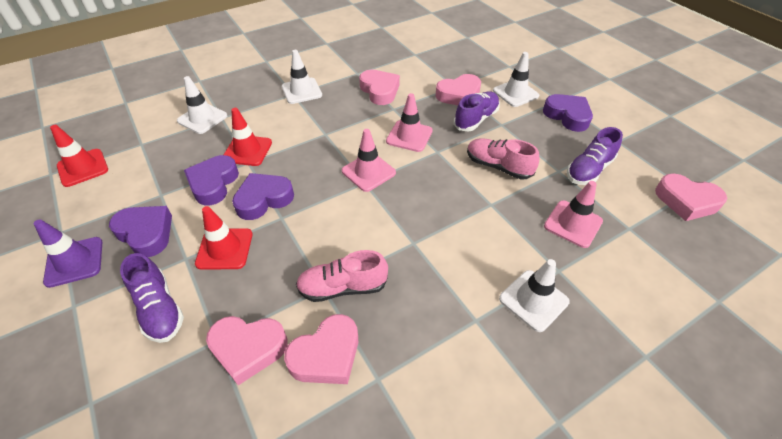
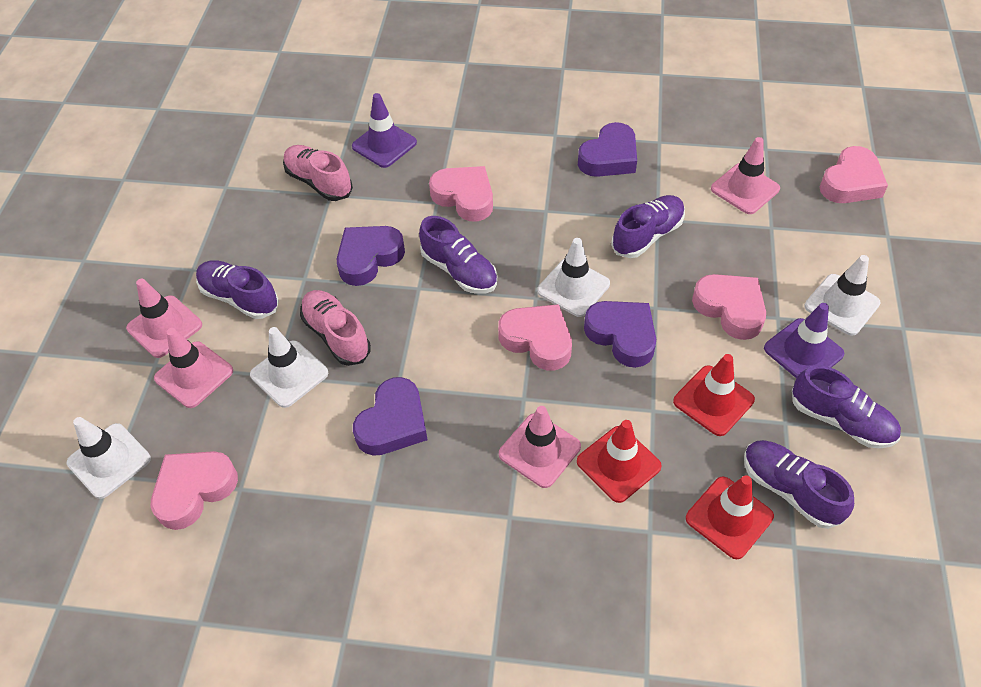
pink traffic cone: 3 -> 4
purple shoe: 3 -> 5
purple traffic cone: 1 -> 2

